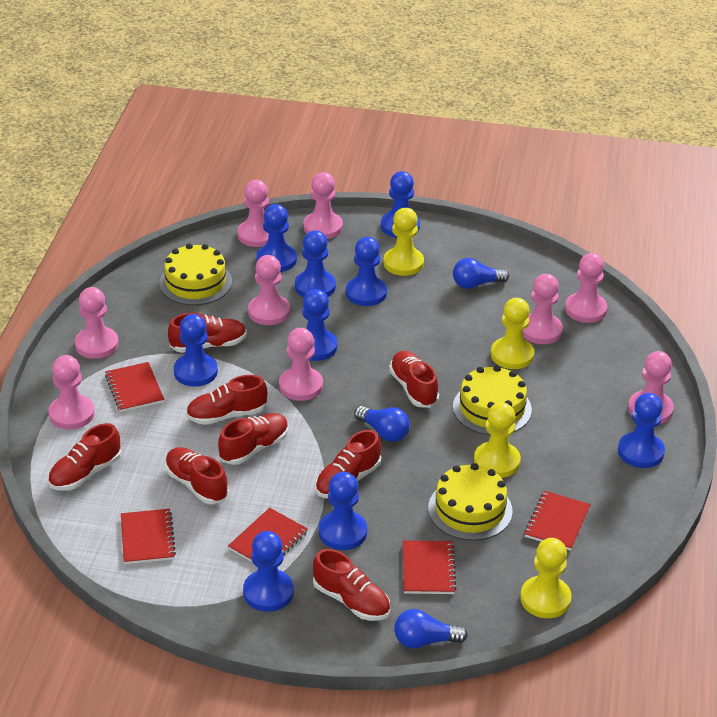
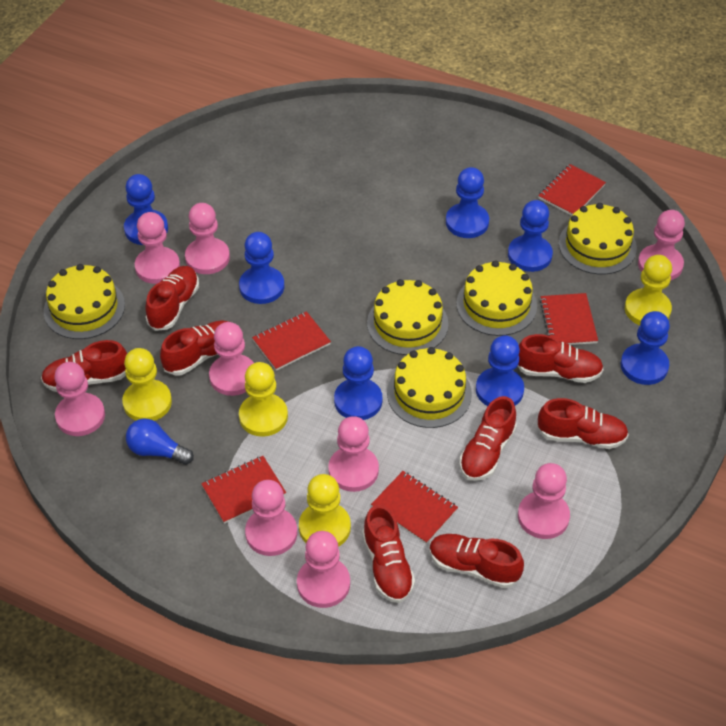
blue light bulb: 3 -> 1
blue pawn: 9 -> 7
yellow cake: 3 -> 5

